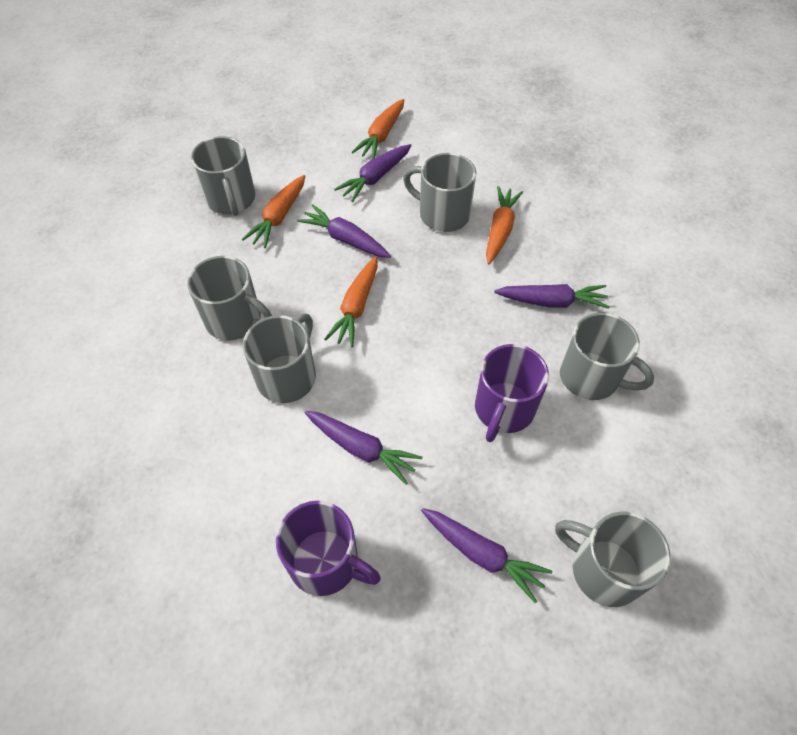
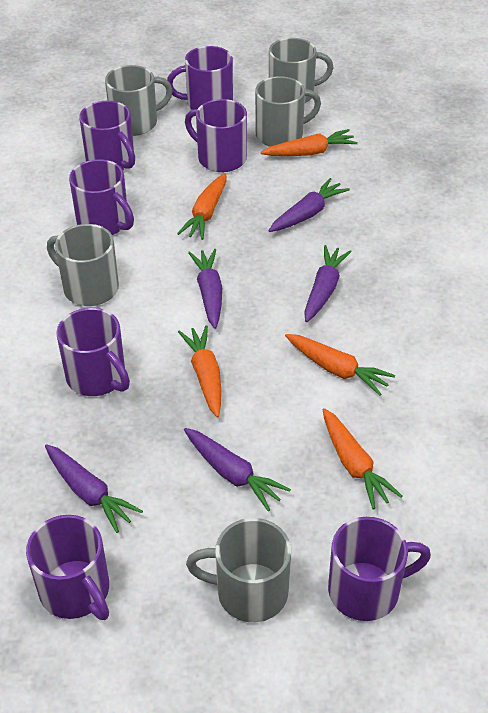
grey mug: 6 -> 5
orange carrot: 4 -> 5
purple mug: 2 -> 7

